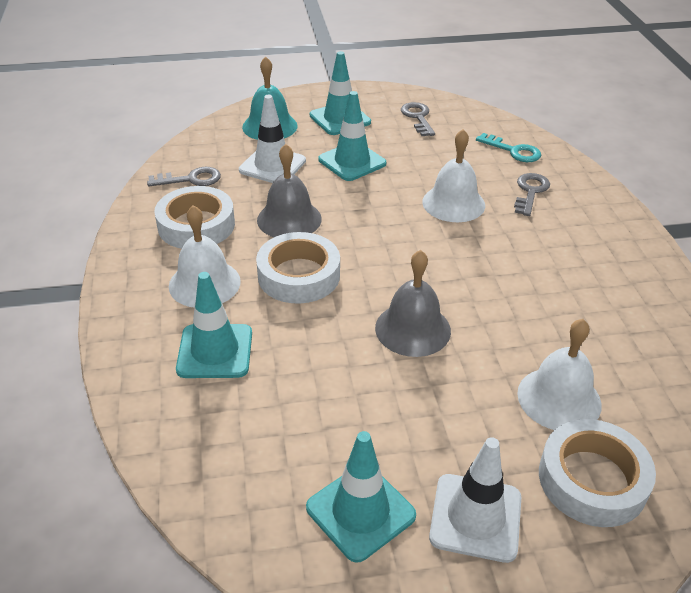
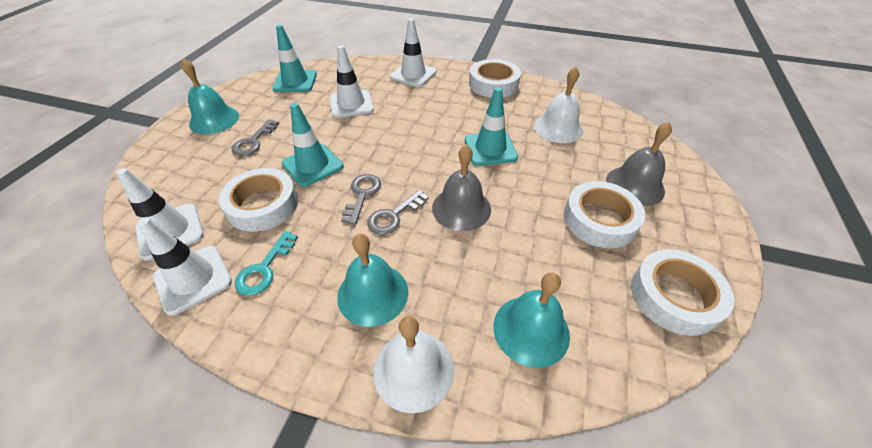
turquoise bell: 1 -> 3
turquoise traffic cone: 4 -> 3
white bell: 3 -> 2
white tape: 3 -> 4
white traffic cone: 2 -> 4

